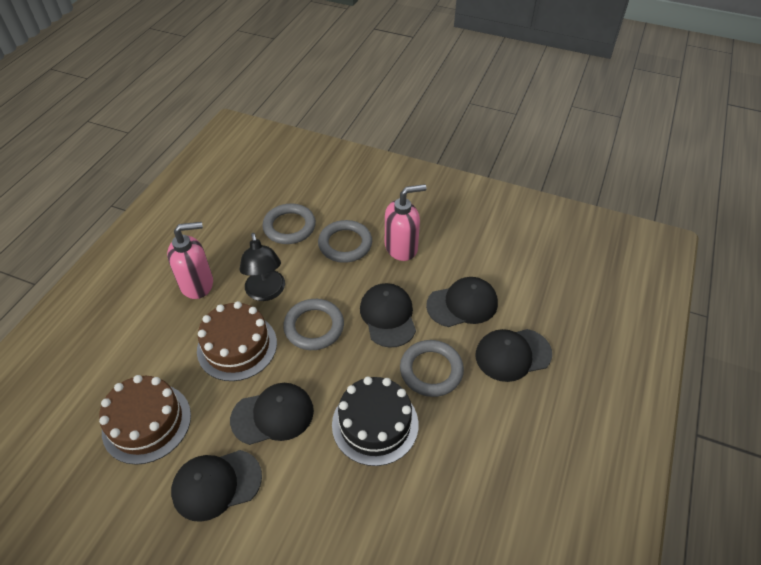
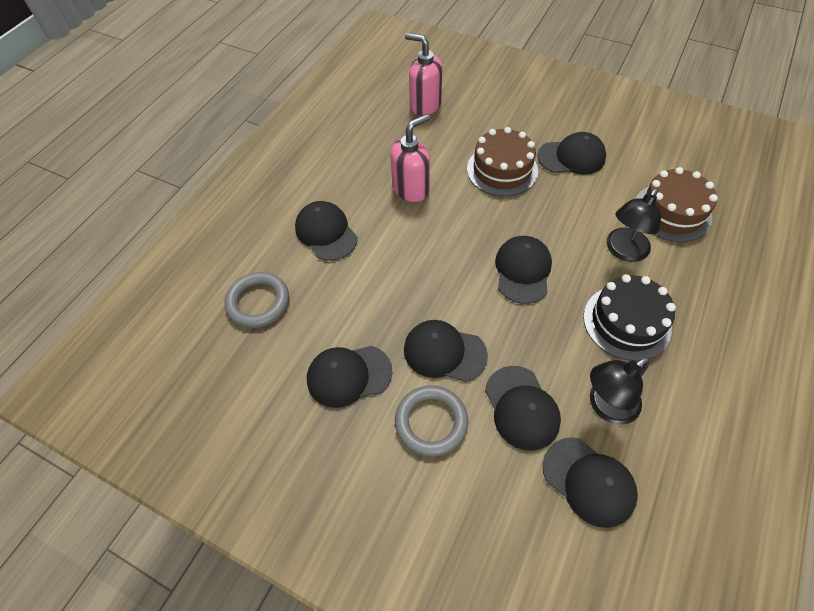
black cap: 5 -> 7
black lamp: 1 -> 2
grey ring: 4 -> 2

